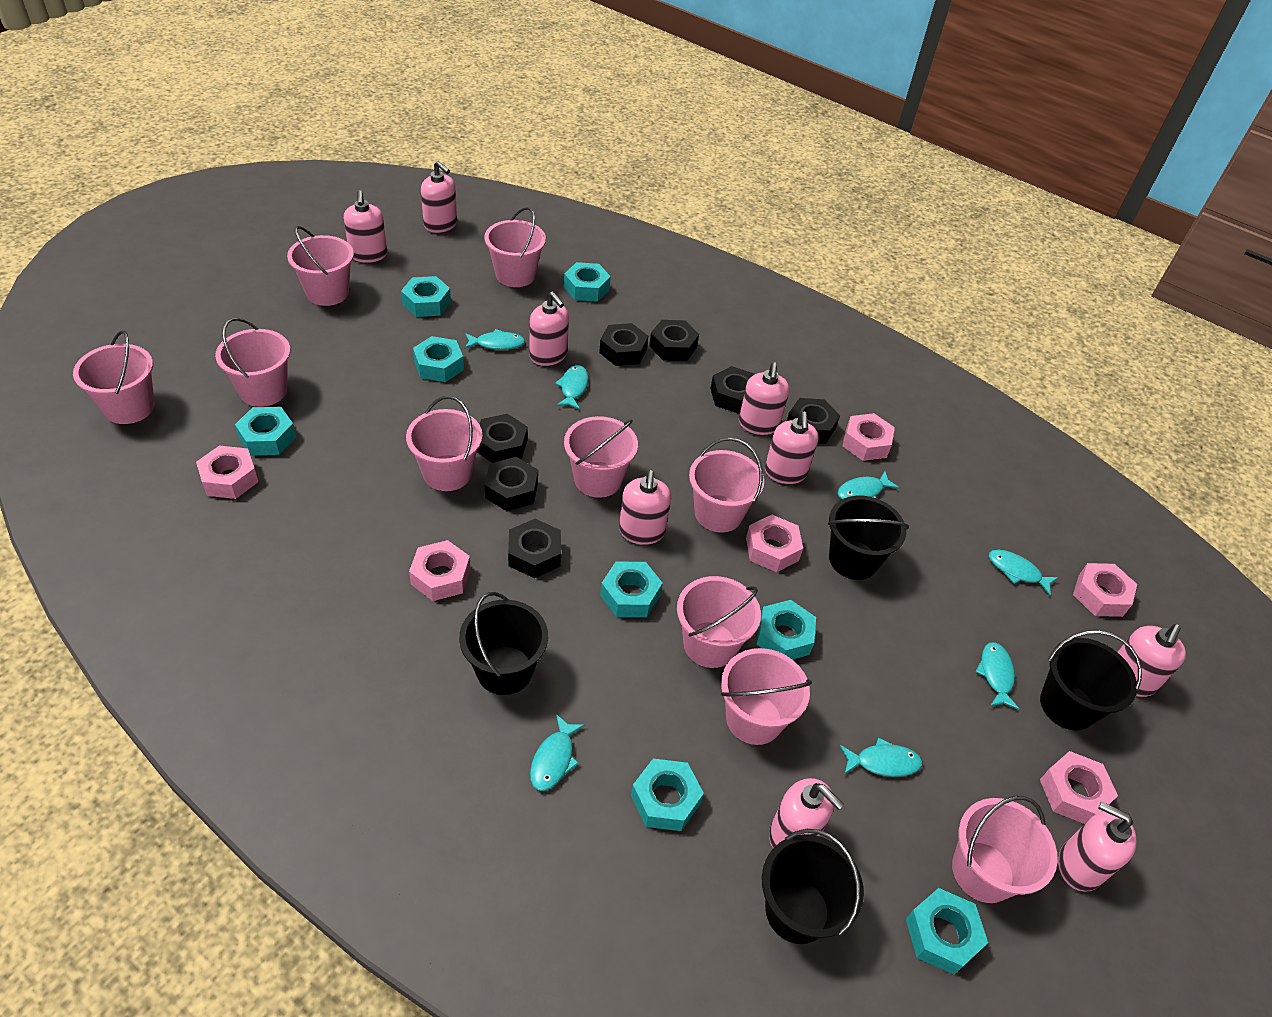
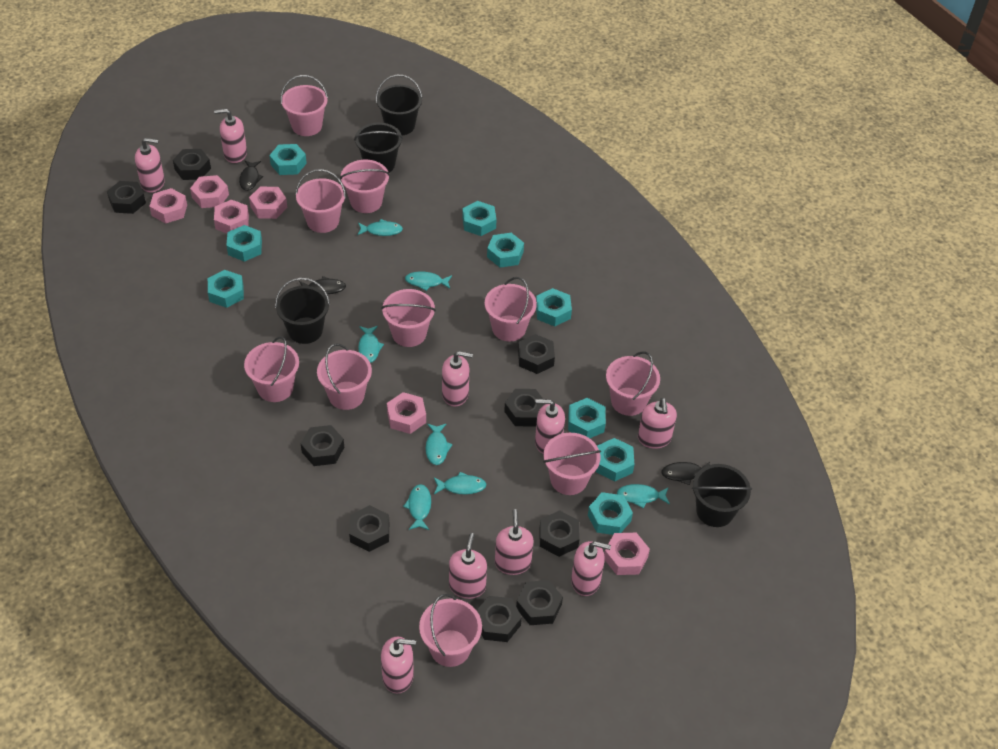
black fish: 0 -> 3
black nut: 7 -> 9
turquoise nut: 8 -> 9

